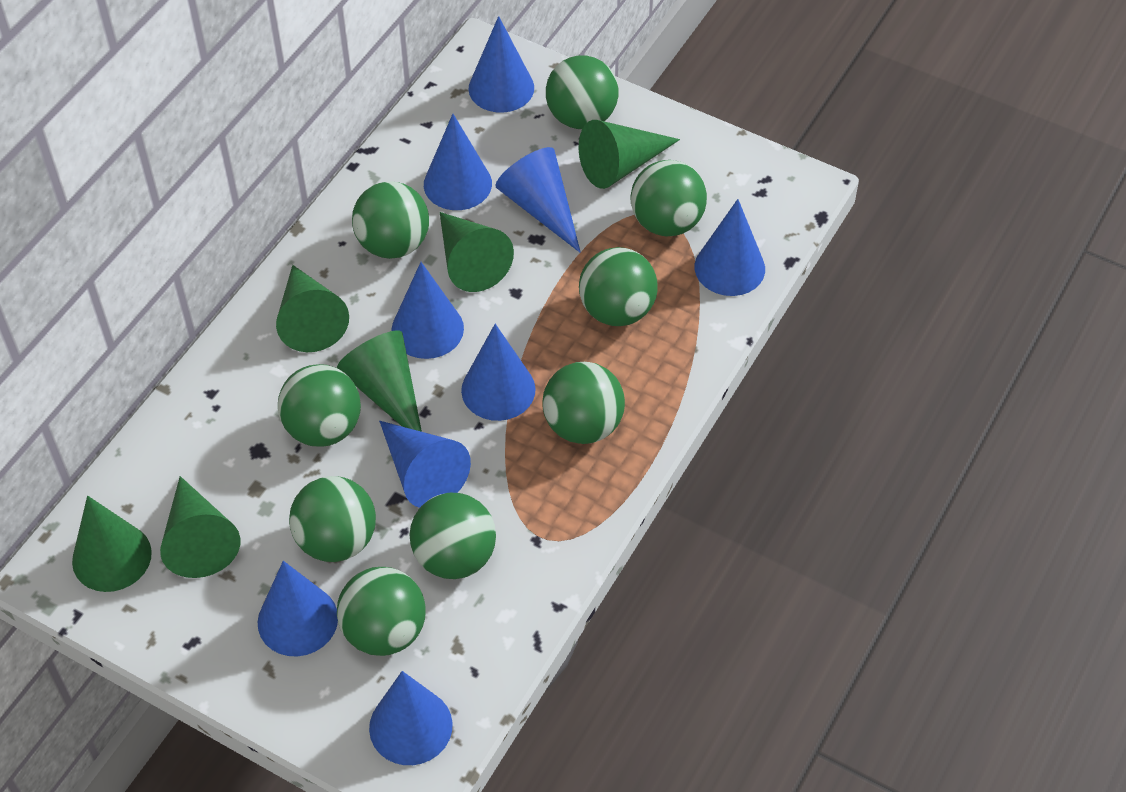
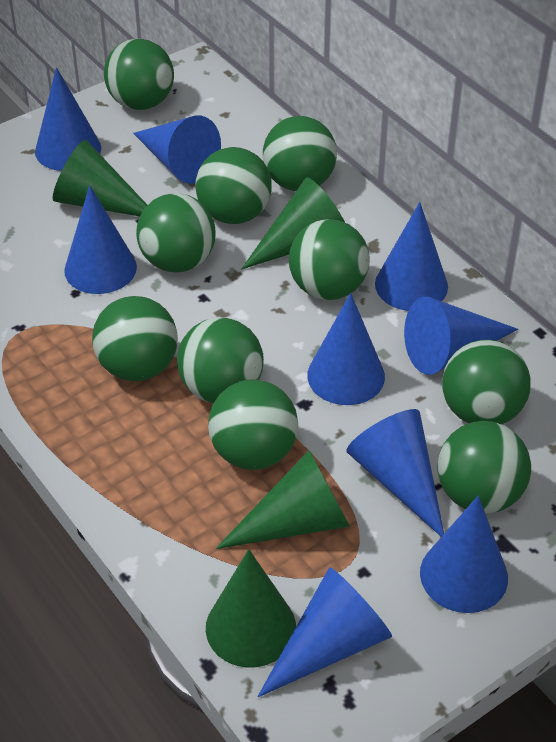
green ball: 9 -> 10
green cone: 6 -> 4

